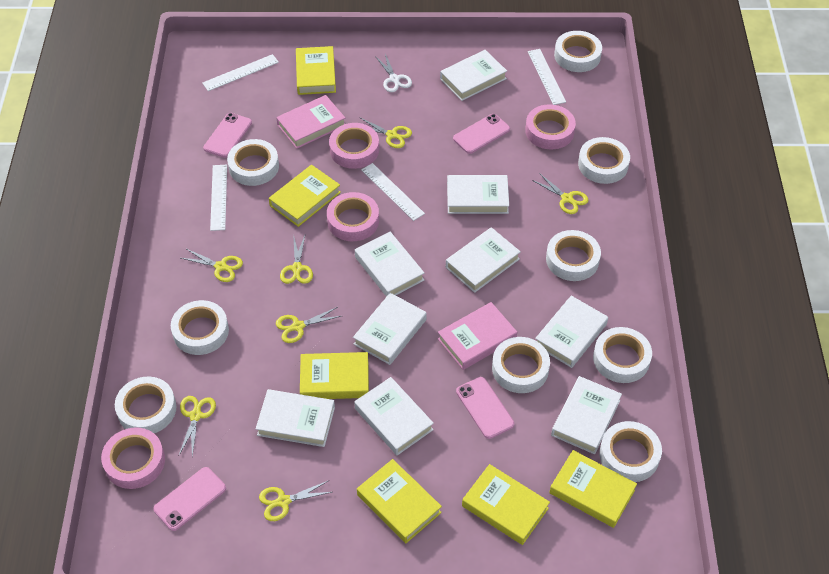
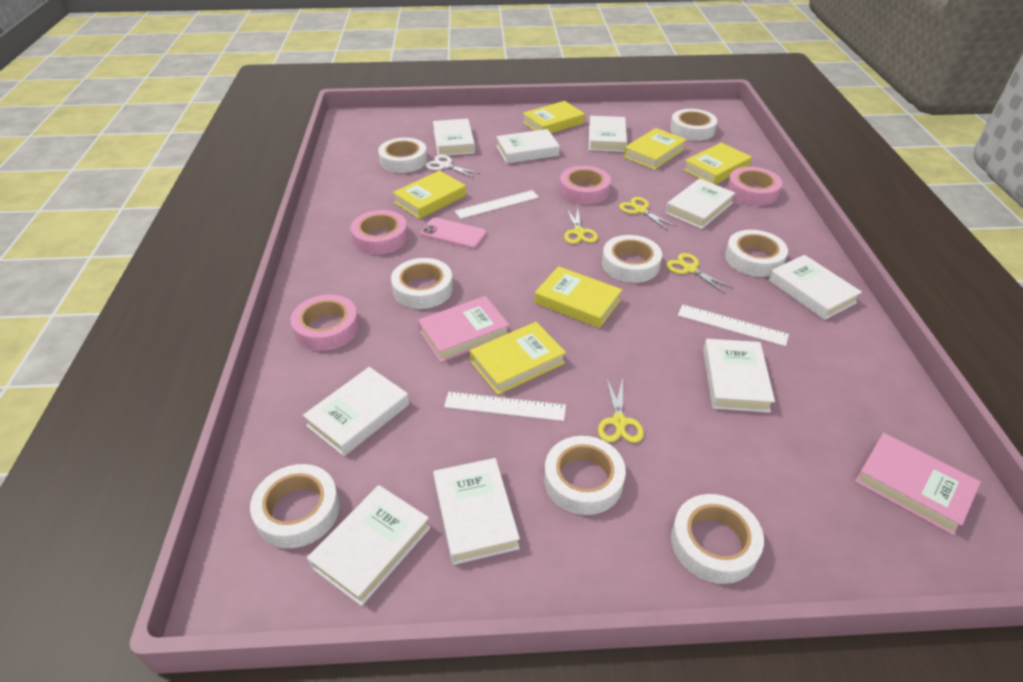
pink phone: 4 -> 1
white ruler: 4 -> 3
white tape: 9 -> 8
yellow scissors: 7 -> 4

